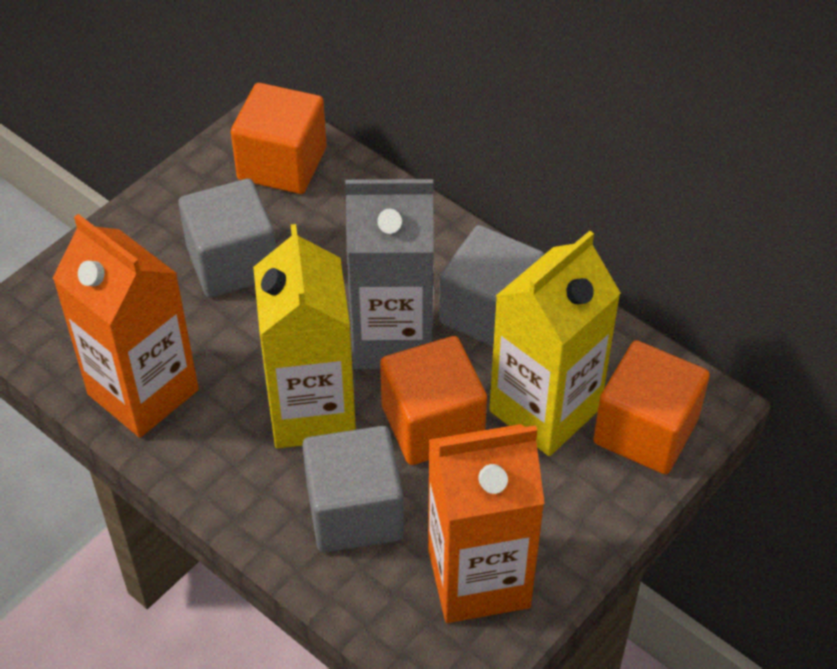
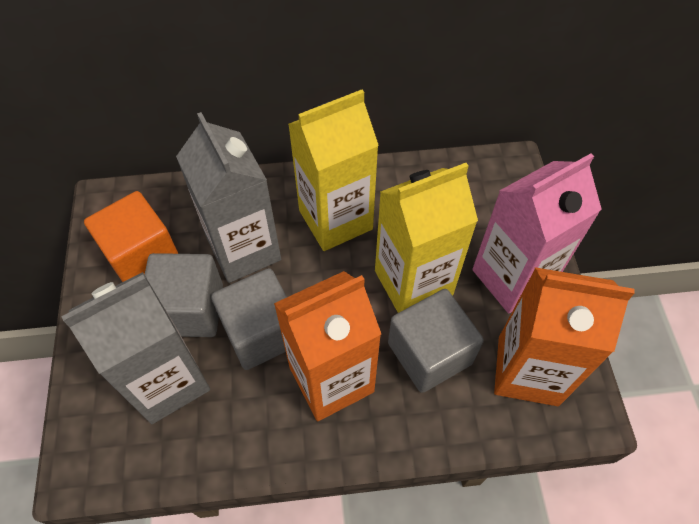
grey carton: 1 -> 2
orange cube: 3 -> 1
pink carton: 0 -> 1

